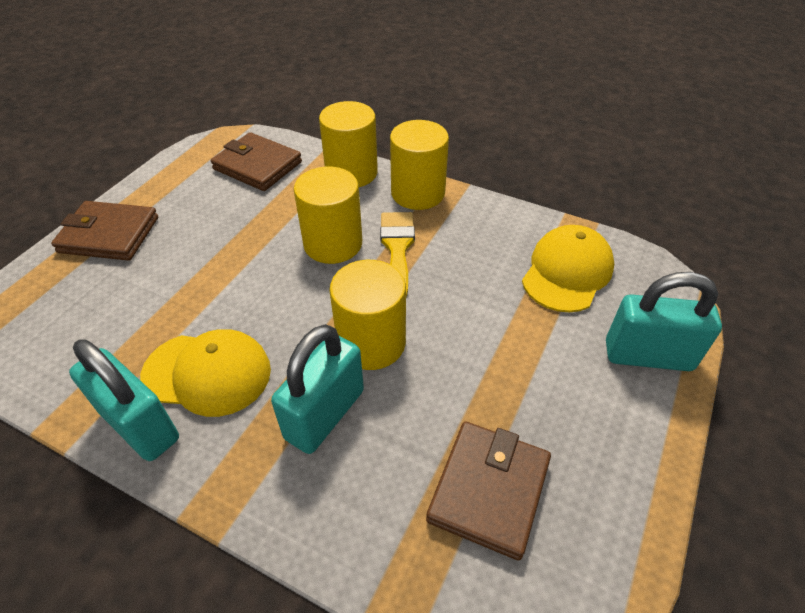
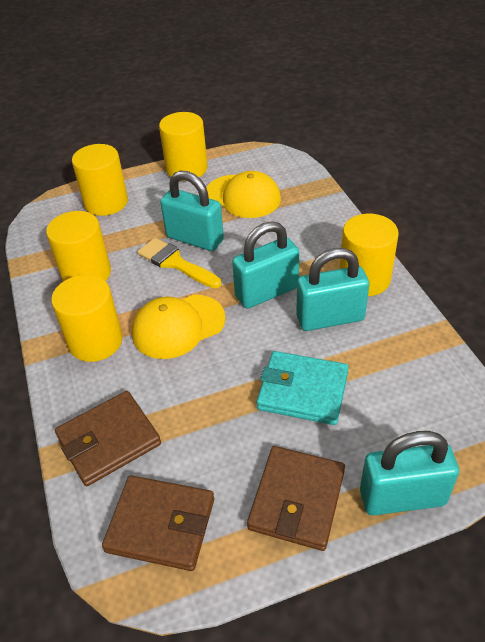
turquoise padlock: 3 -> 4
turquoise wallet: 0 -> 1
yellow cylinder: 4 -> 5

